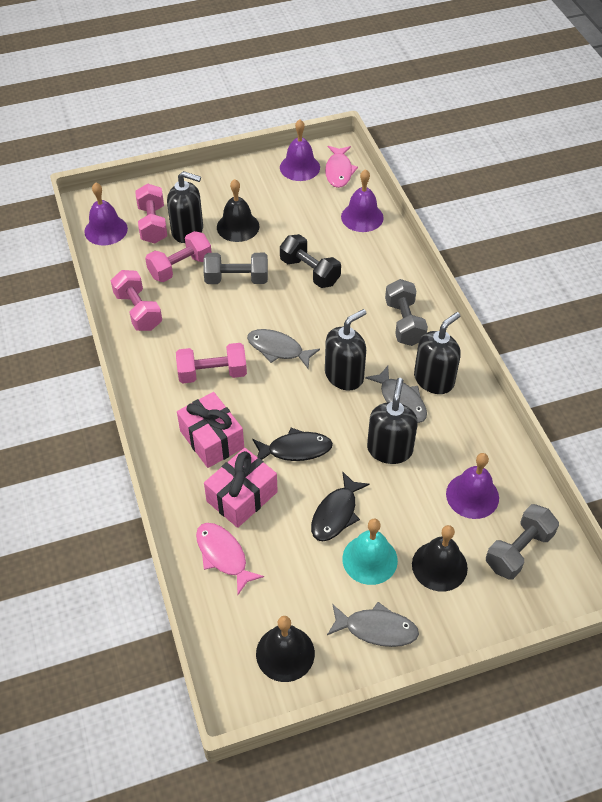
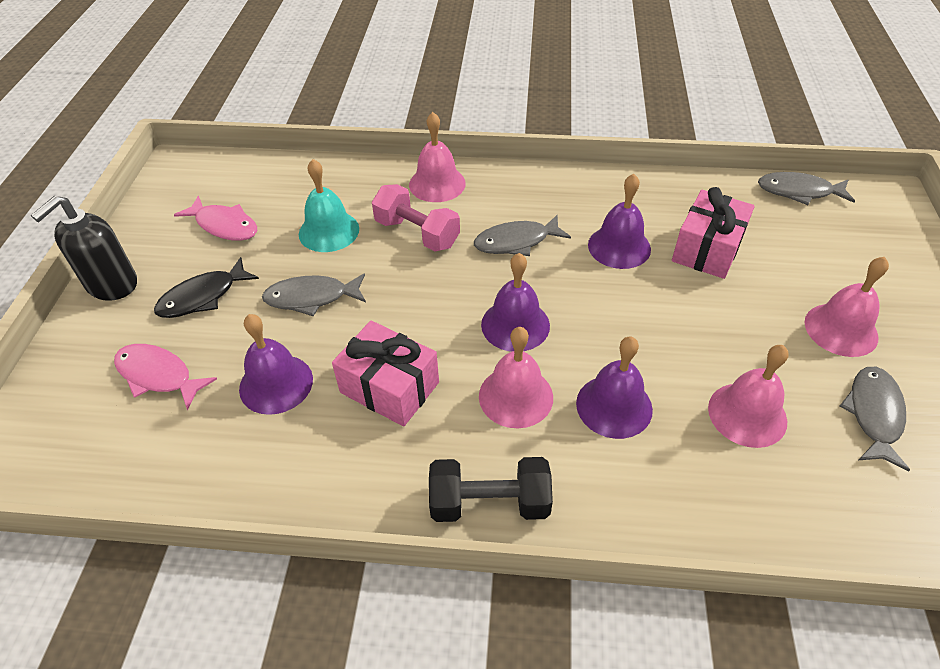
black bell: 3 -> 0
black fish: 2 -> 1
black soap dispenser: 4 -> 1
grey dumbbell: 3 -> 0
grey fish: 3 -> 4
pink bell: 0 -> 4
pink dumbbell: 4 -> 1

